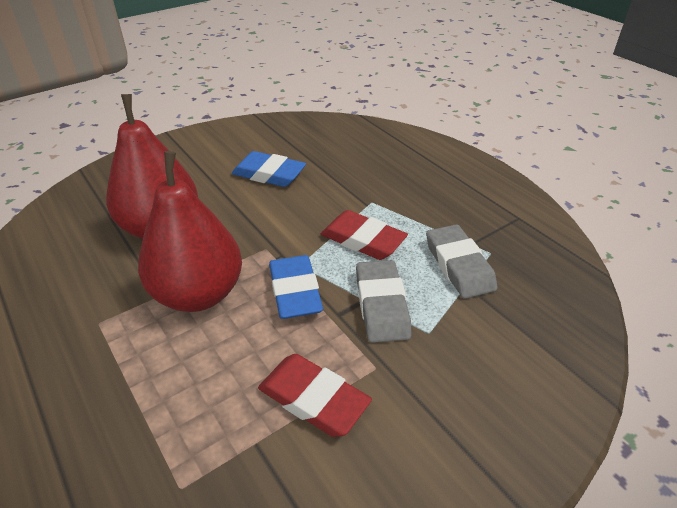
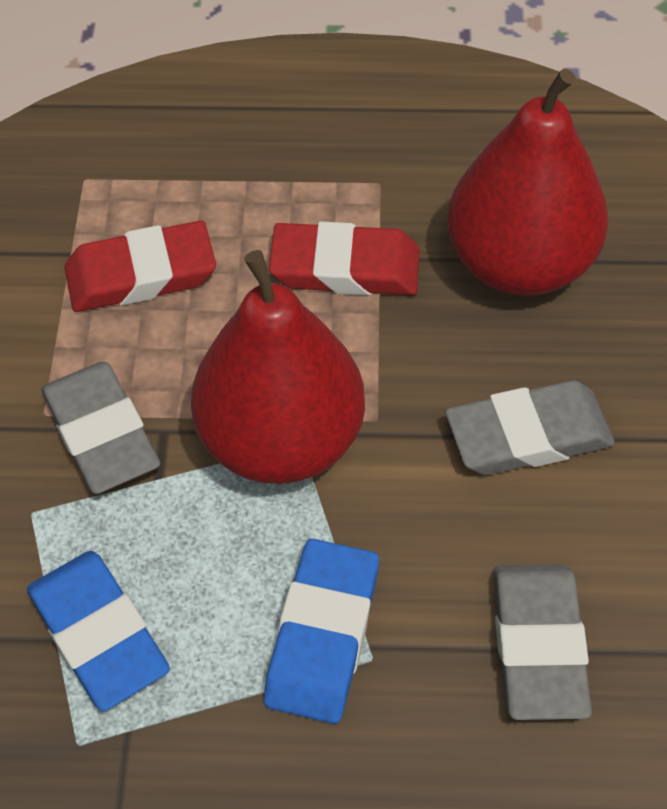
grey eraser: 2 -> 3

